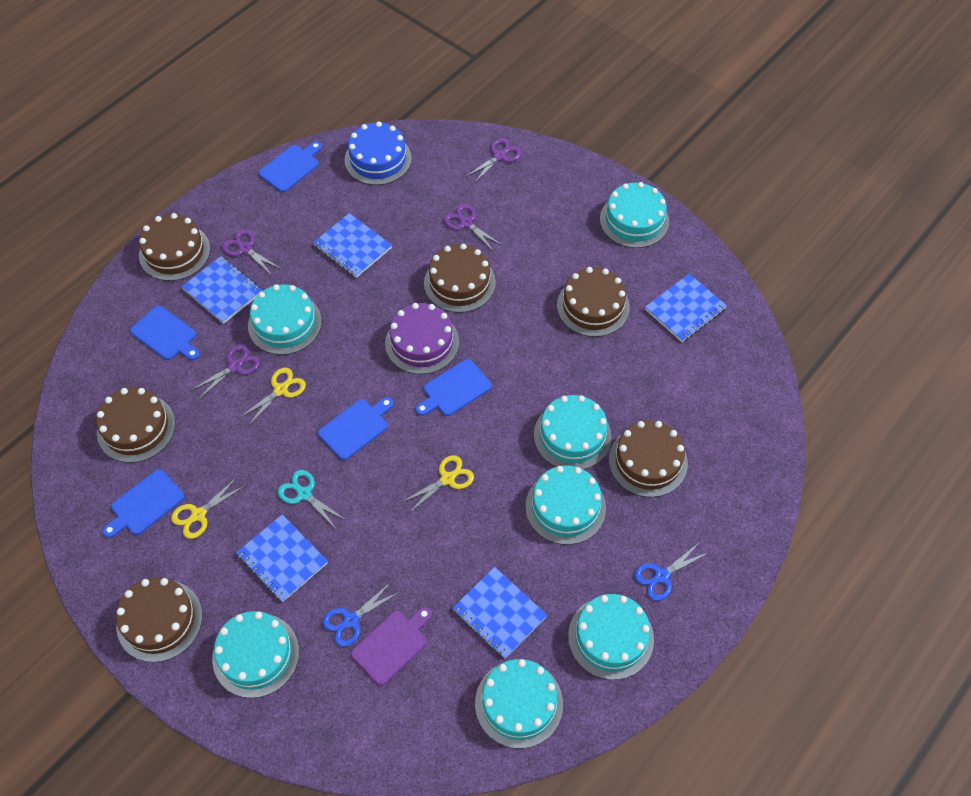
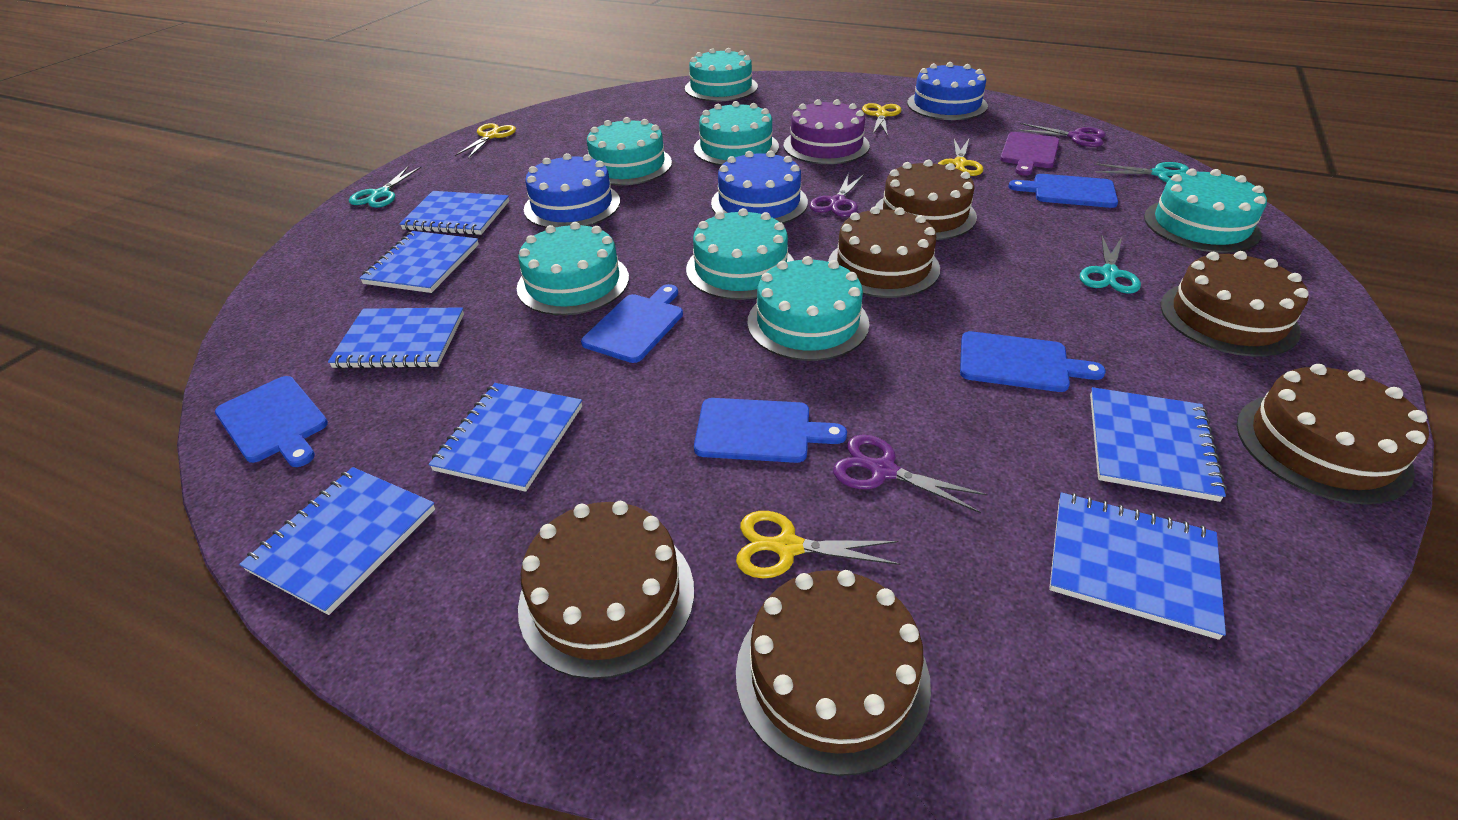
blue cake: 1 -> 3
blue notebook: 5 -> 7
blue scissors: 2 -> 0
purple scissors: 4 -> 3
turquoise scissors: 1 -> 3
yellow scissors: 3 -> 4

